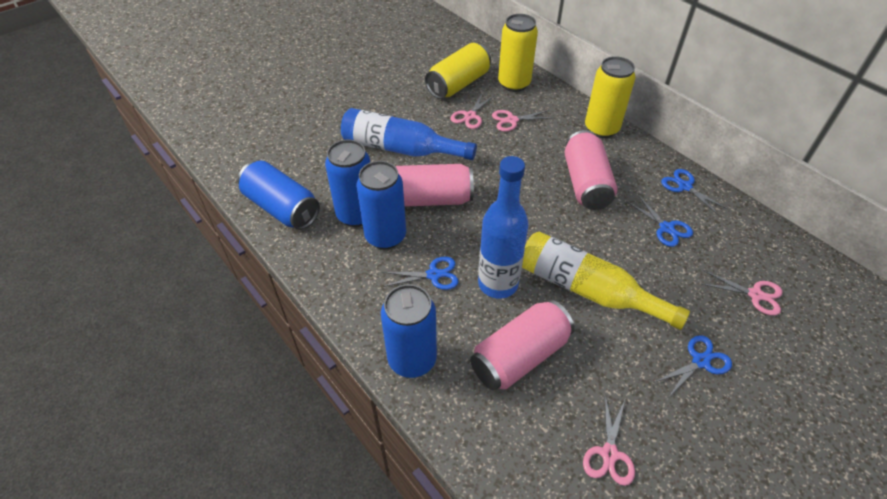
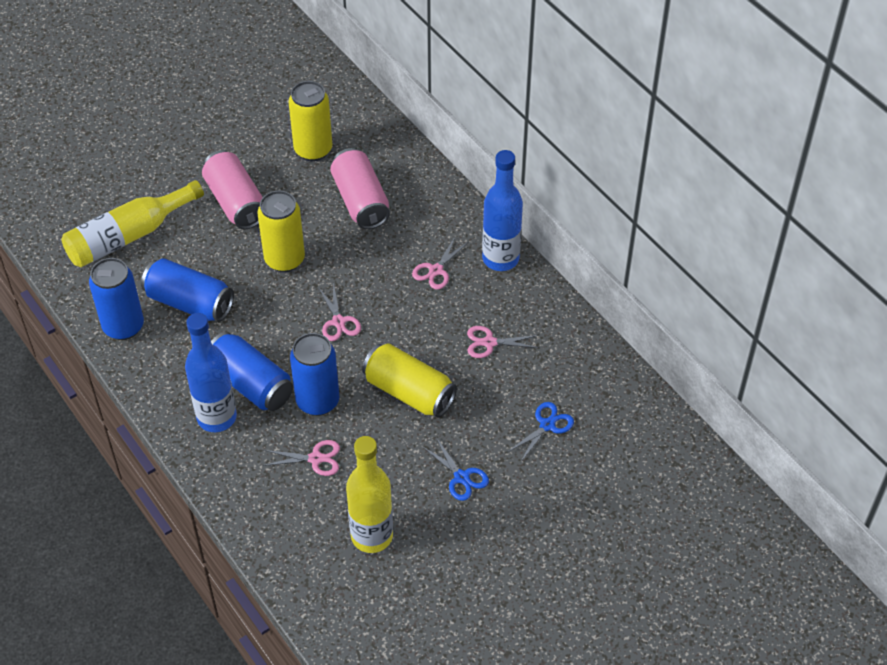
blue scissors: 4 -> 2
pink can: 3 -> 2
yellow bottle: 1 -> 2

